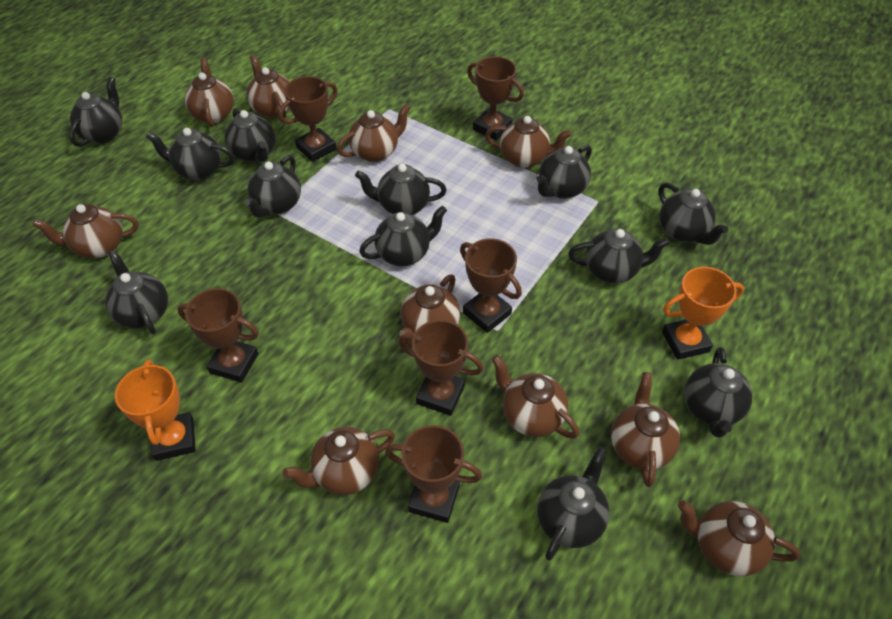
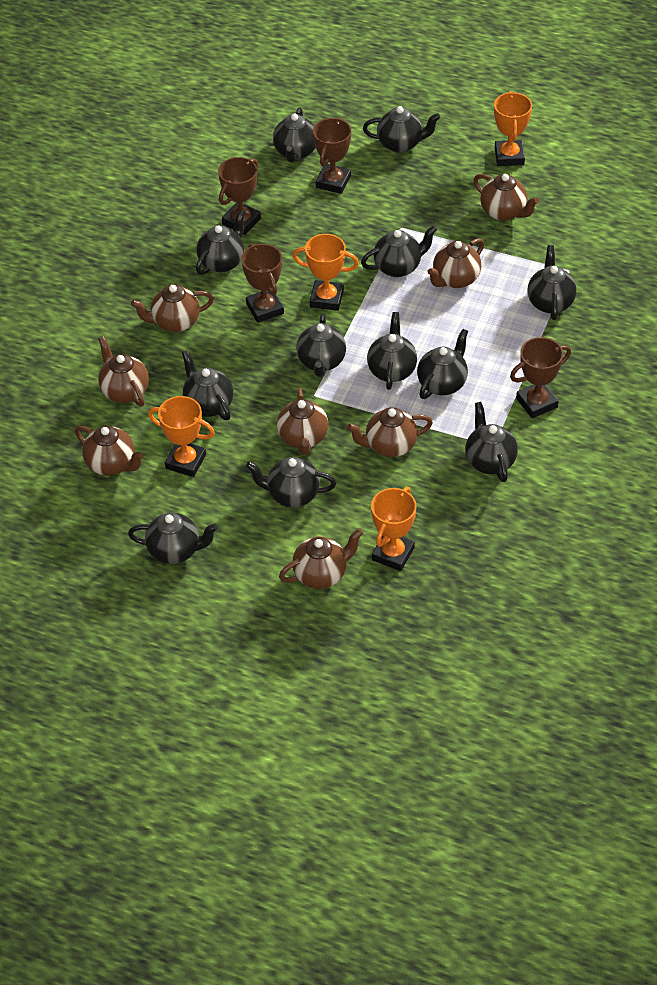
brown teapot: 10 -> 8
brown trophy: 6 -> 4
orange trophy: 2 -> 4

